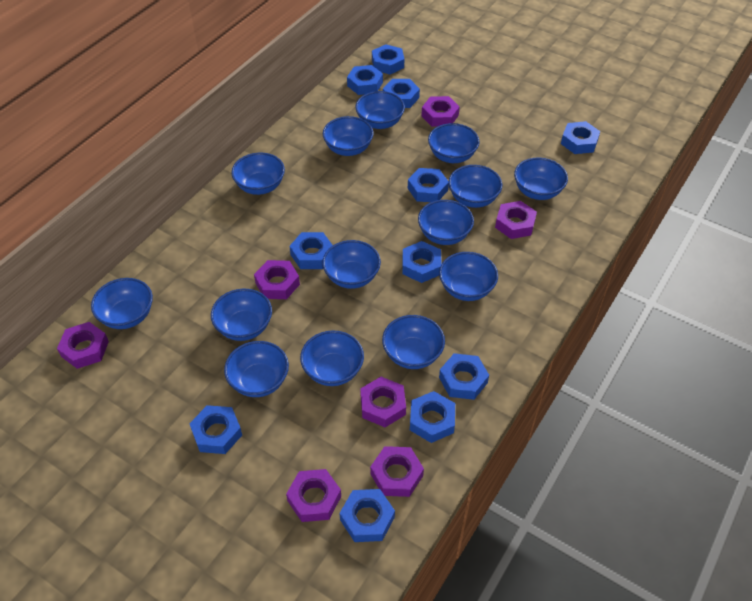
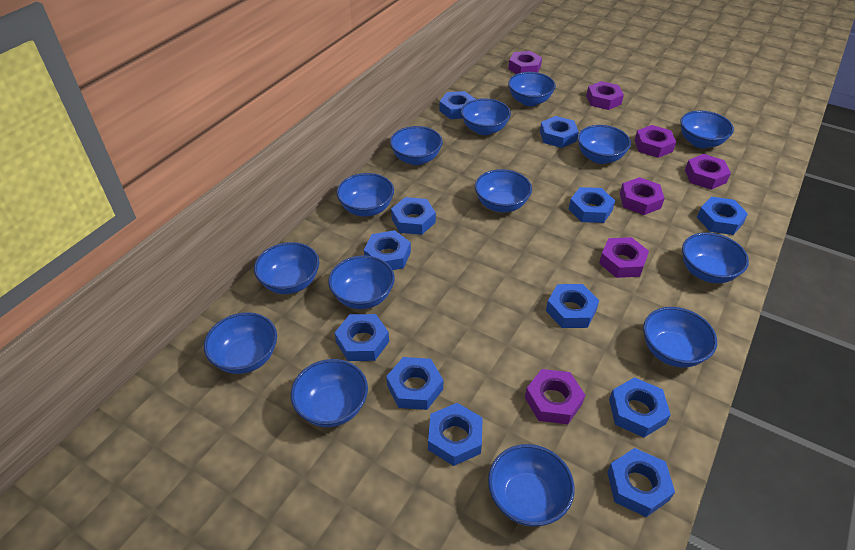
blue nut: 11 -> 12

